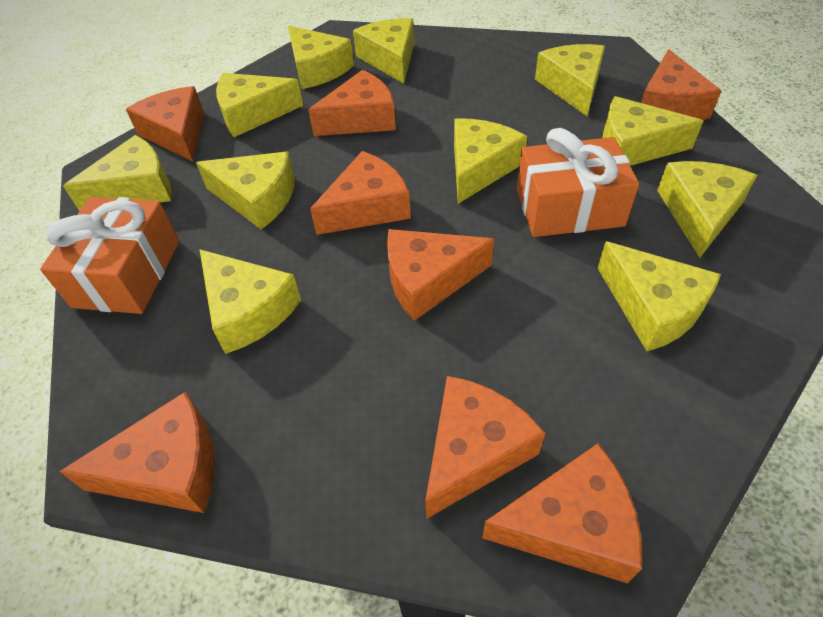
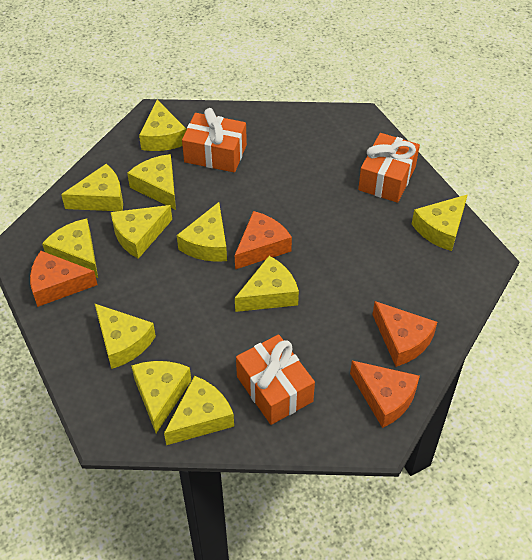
orange cheese: 8 -> 4
orange gift: 2 -> 3

